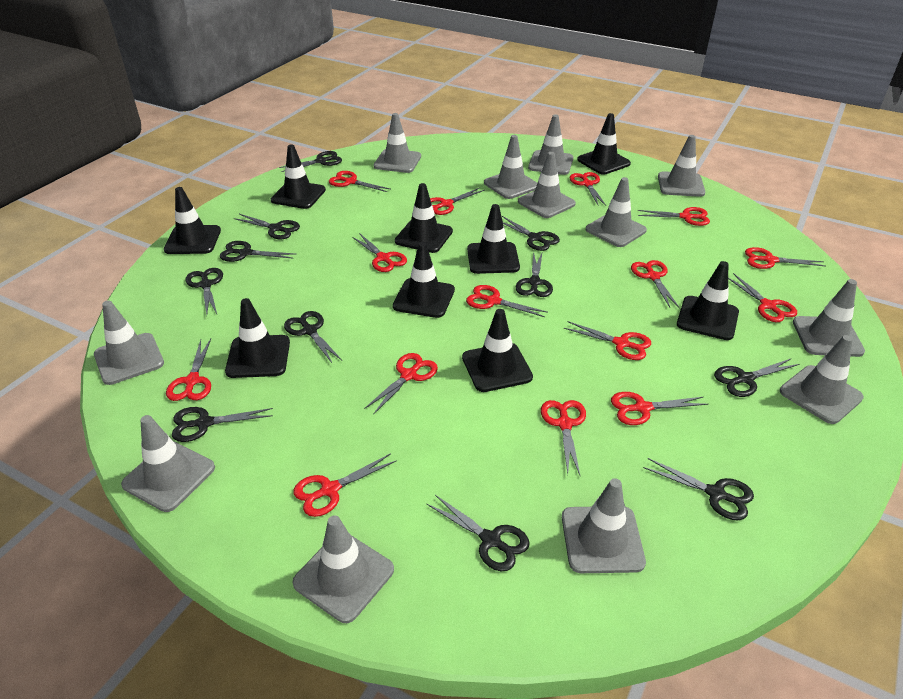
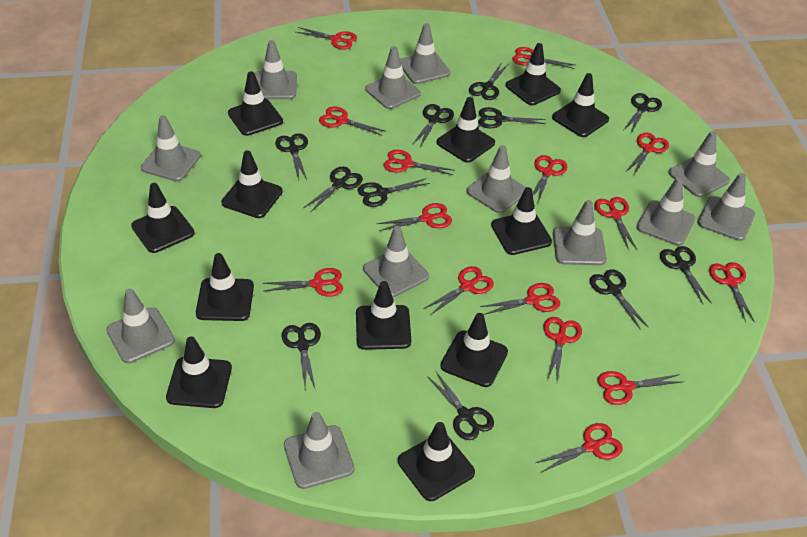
black traffic cone: 9 -> 12

